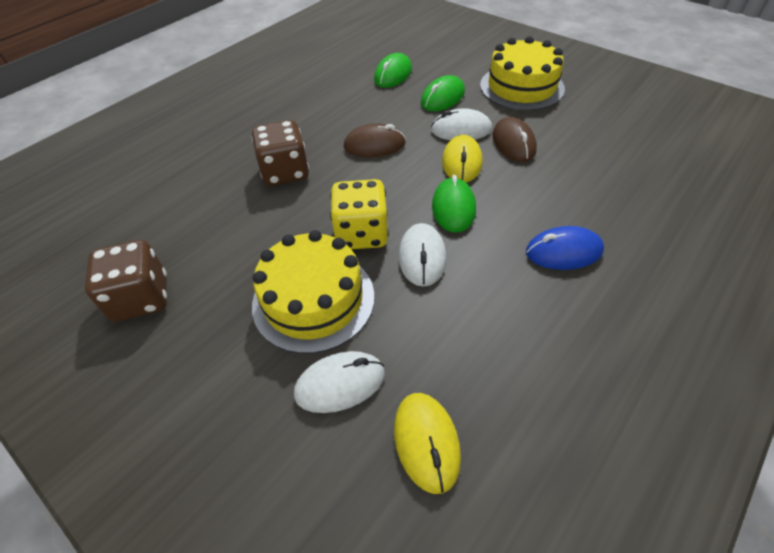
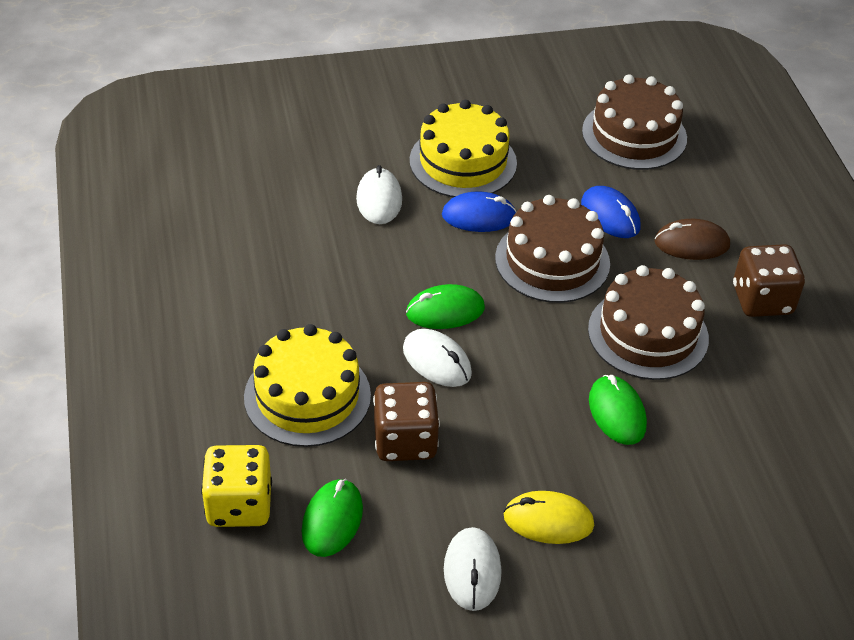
blue mouse: 1 -> 2
brown cake: 0 -> 3
brown mouse: 2 -> 1
yellow mouse: 2 -> 1

